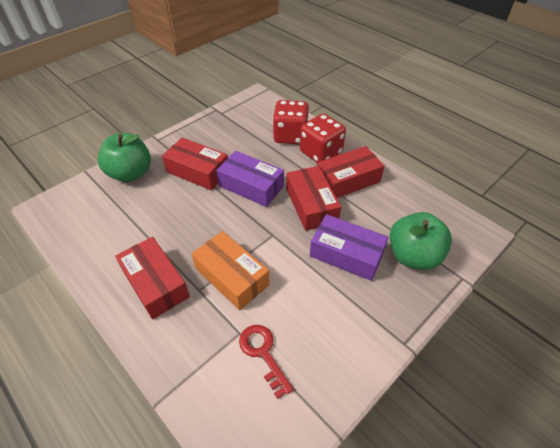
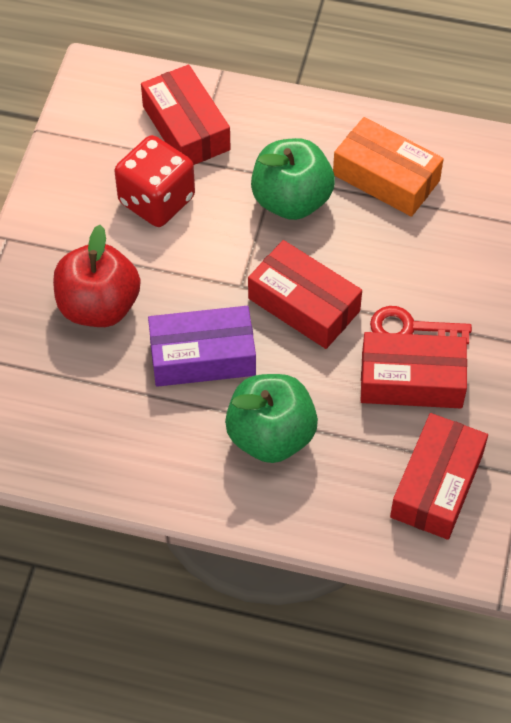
purple box: 2 -> 1
red apple: 0 -> 1
red dice: 2 -> 1

